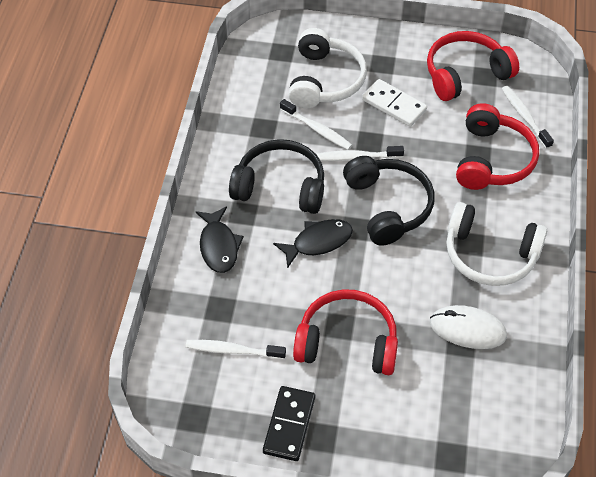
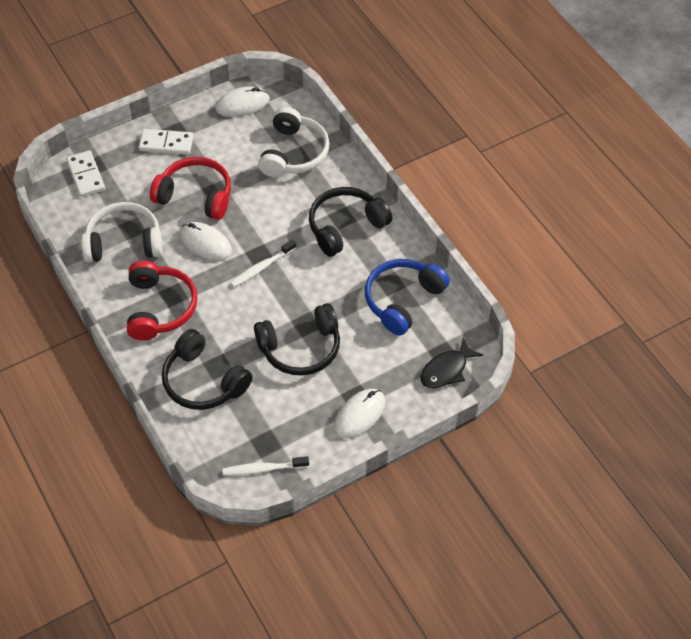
black domino: 1 -> 0
black fish: 2 -> 1
black headphones: 2 -> 3
blue headphones: 0 -> 1
red headphones: 3 -> 2
white domino: 1 -> 2
white mouse: 1 -> 3
white toothbrush: 4 -> 2

